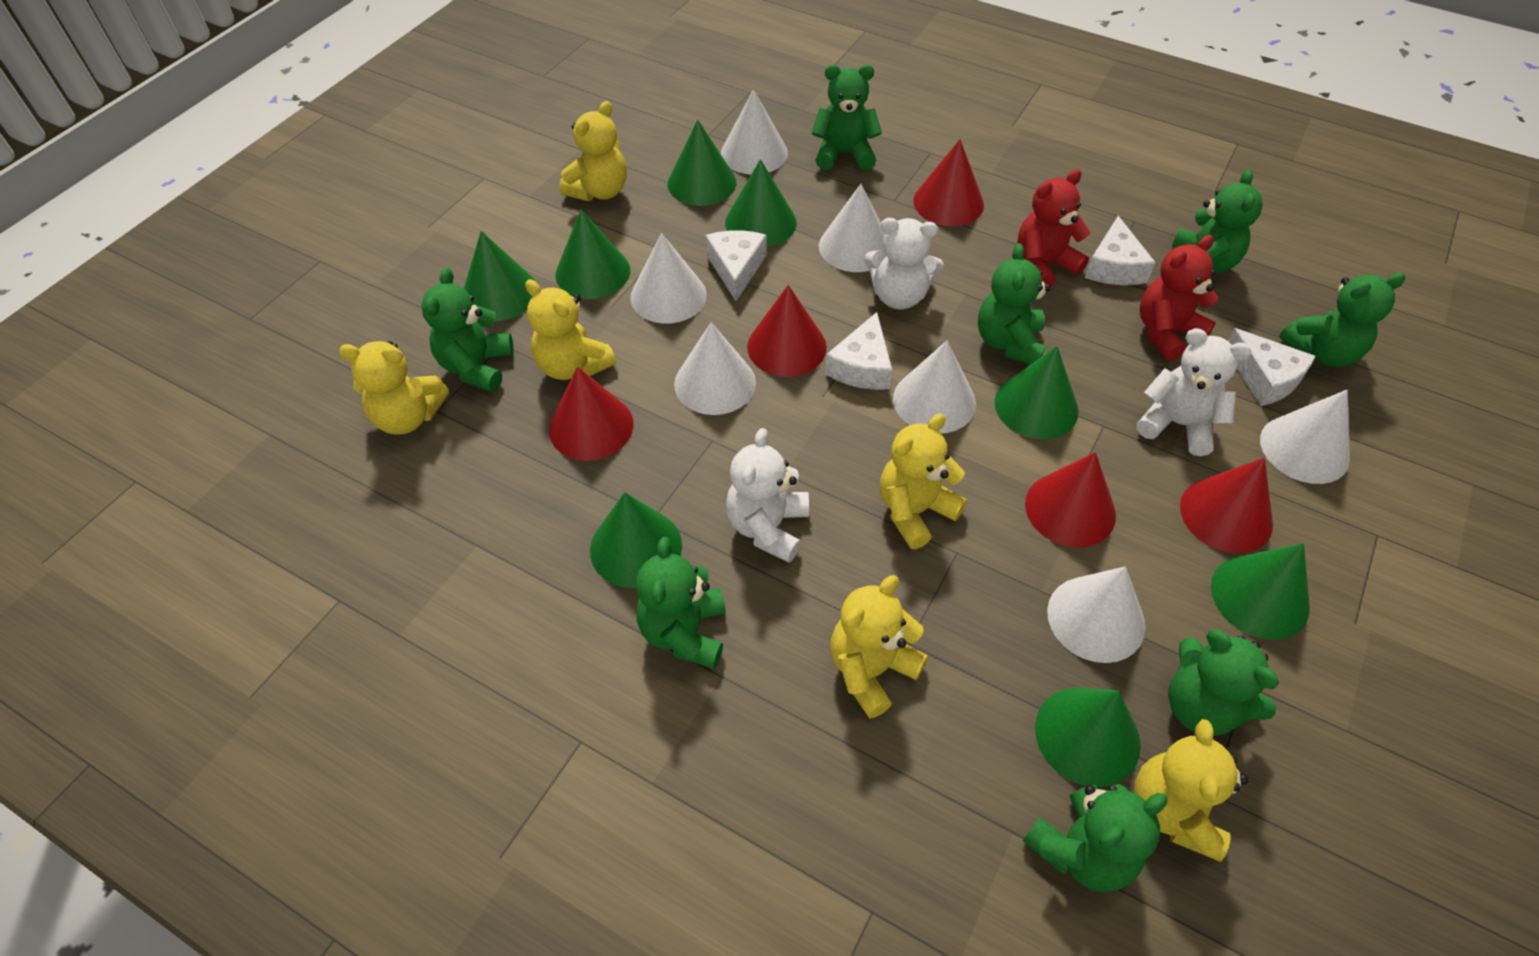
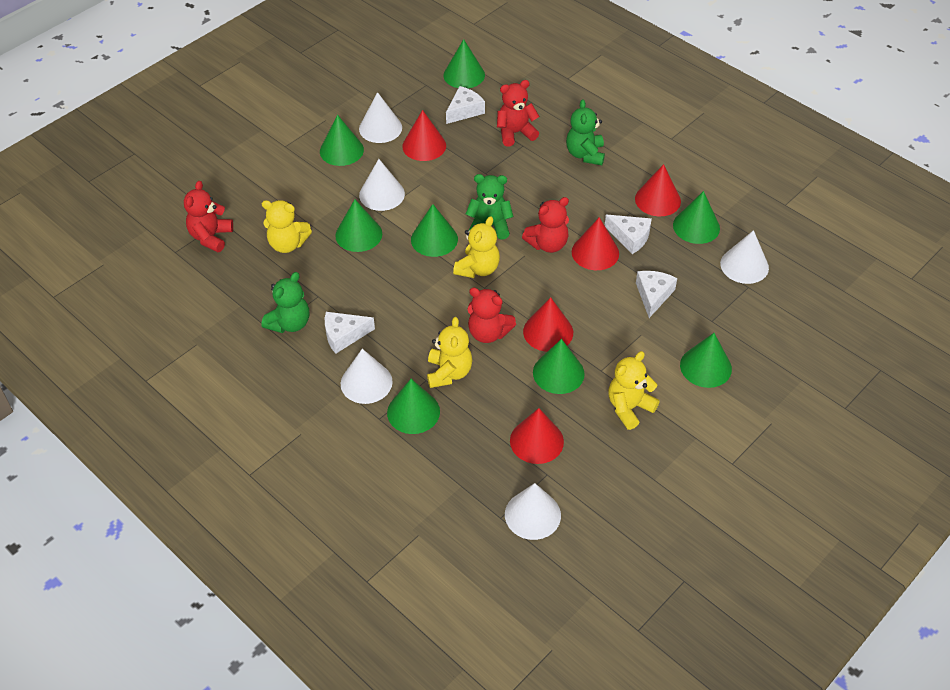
green teddy bear: 8 -> 3
red teddy bear: 2 -> 4
white cone: 7 -> 5
white teddy bear: 3 -> 0
yellow teddy bear: 6 -> 4

